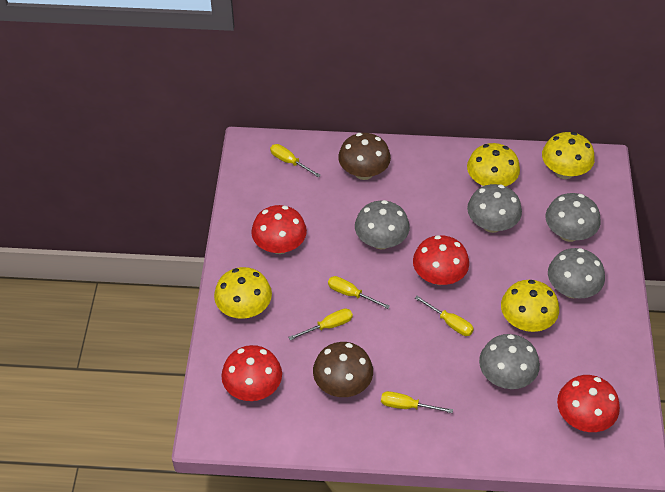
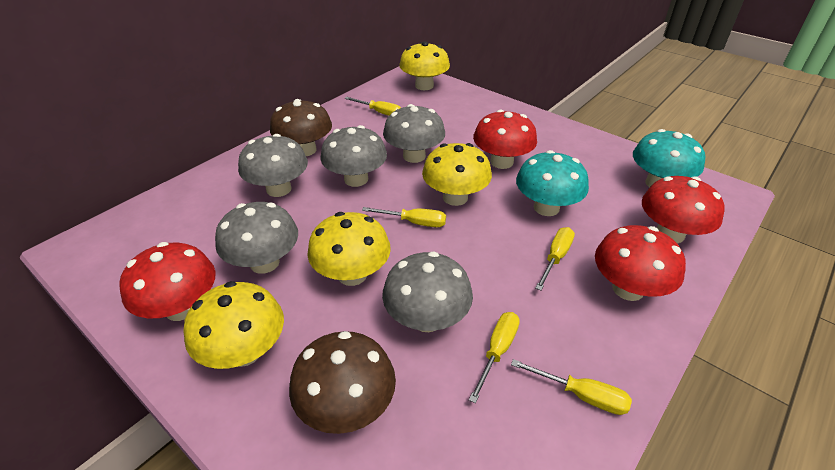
turquoise mushroom: 0 -> 2

